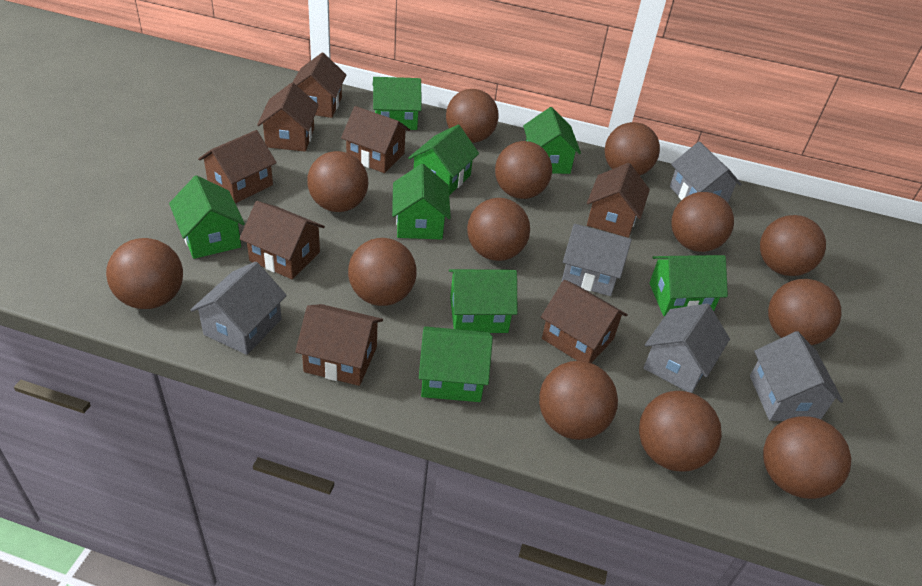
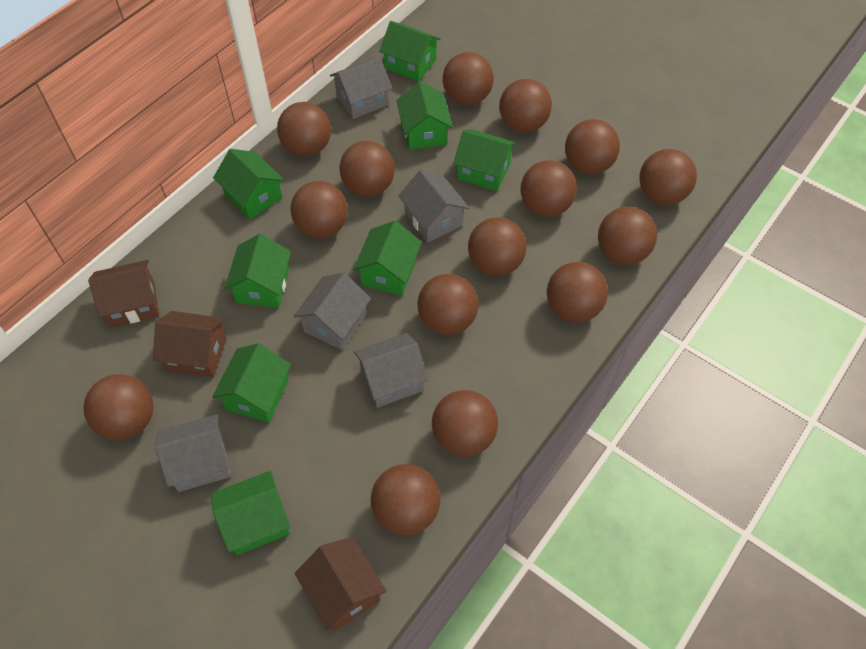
brown ball: 13 -> 15
brown house: 8 -> 3

